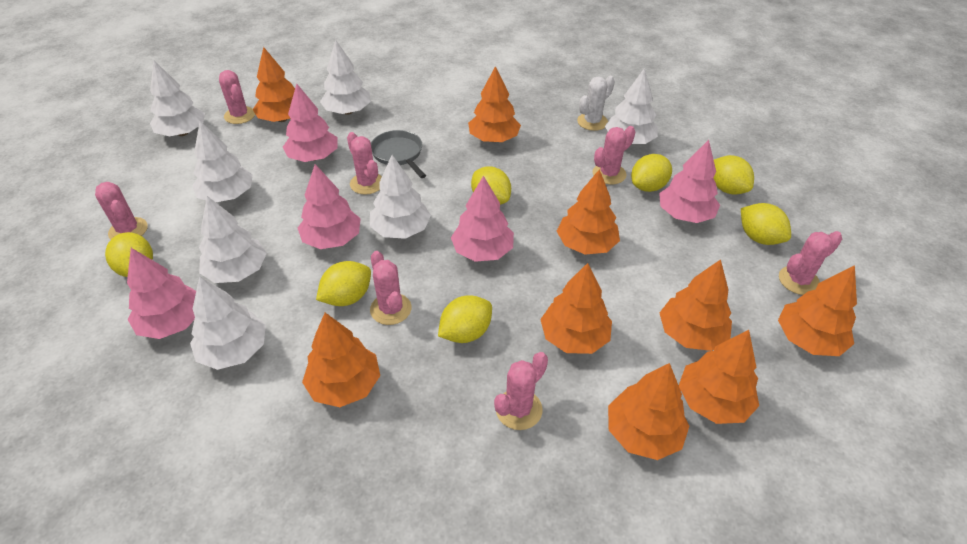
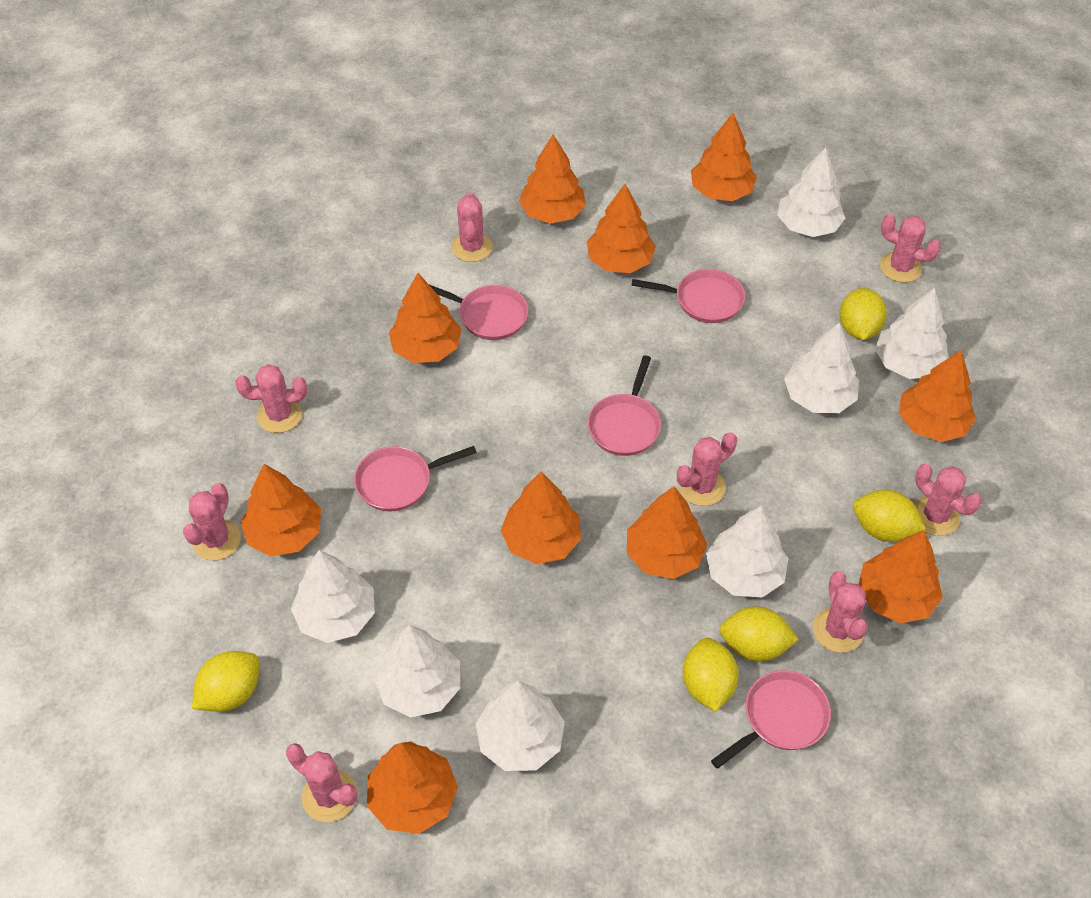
grey pan: 1 -> 0
orange tree: 9 -> 10
pink cactus: 7 -> 8
pink pan: 0 -> 5
pink tree: 5 -> 0
white cactus: 1 -> 0
yellow lemon: 7 -> 5

